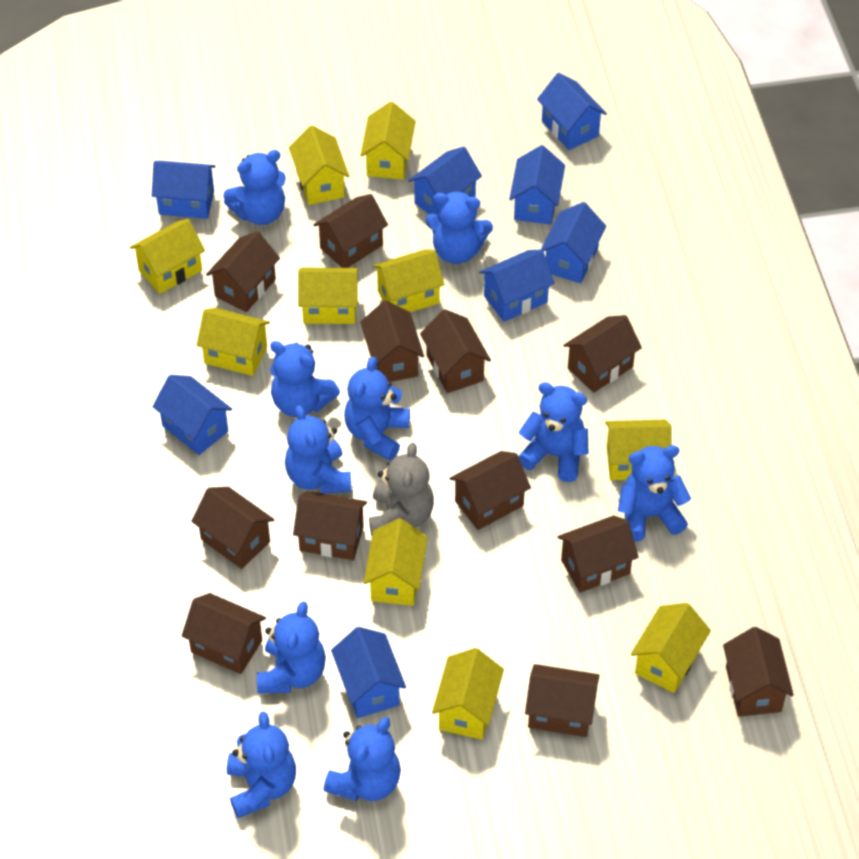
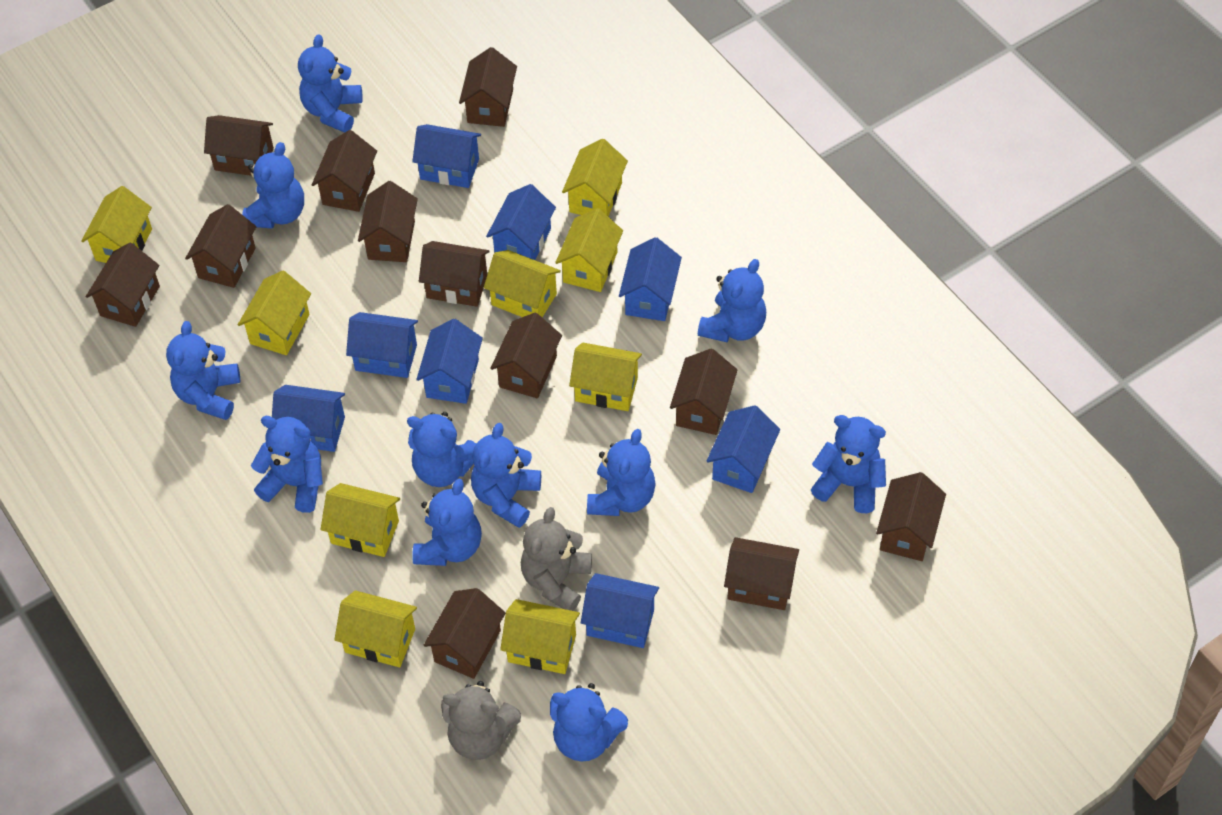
blue teddy bear: 10 -> 11
grey teddy bear: 1 -> 2
yellow house: 10 -> 9

